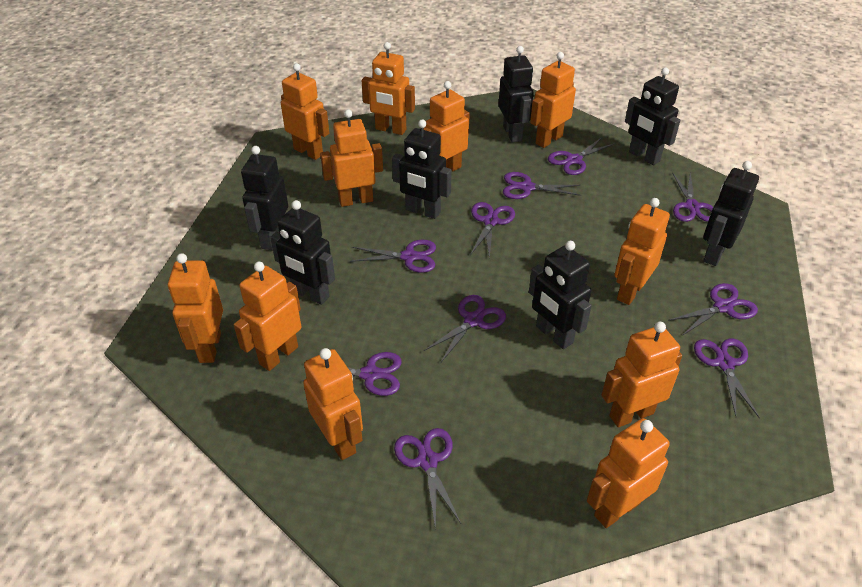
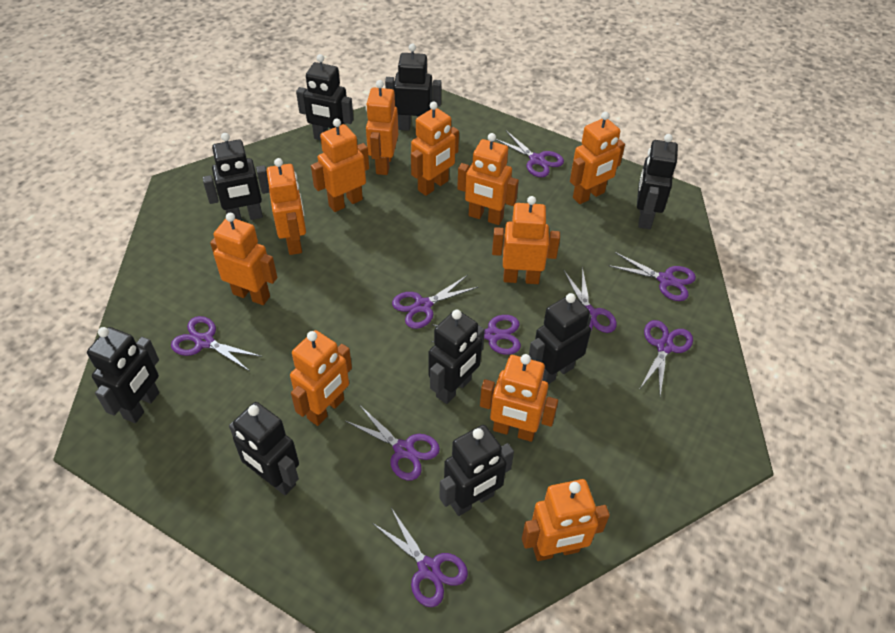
black robot: 7 -> 9
purple scissors: 10 -> 9

